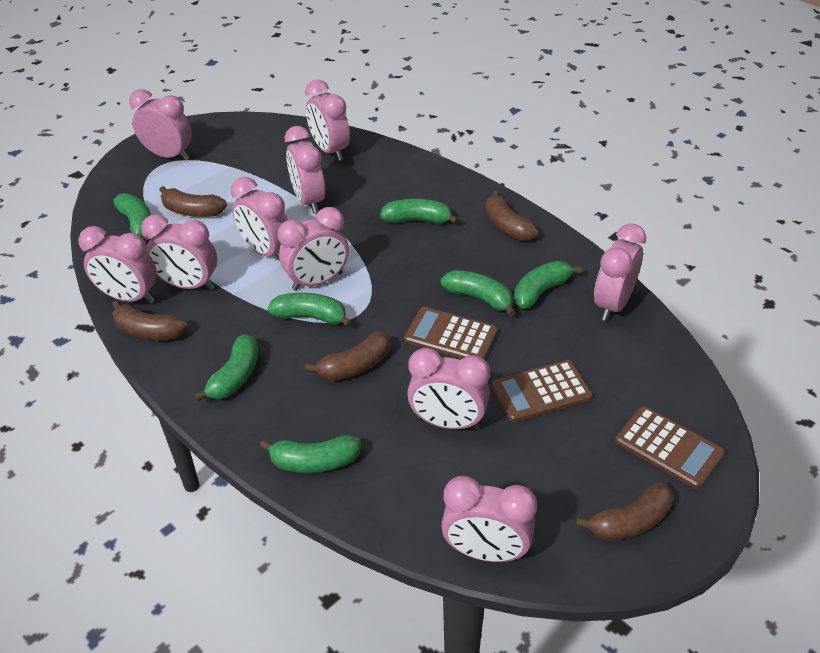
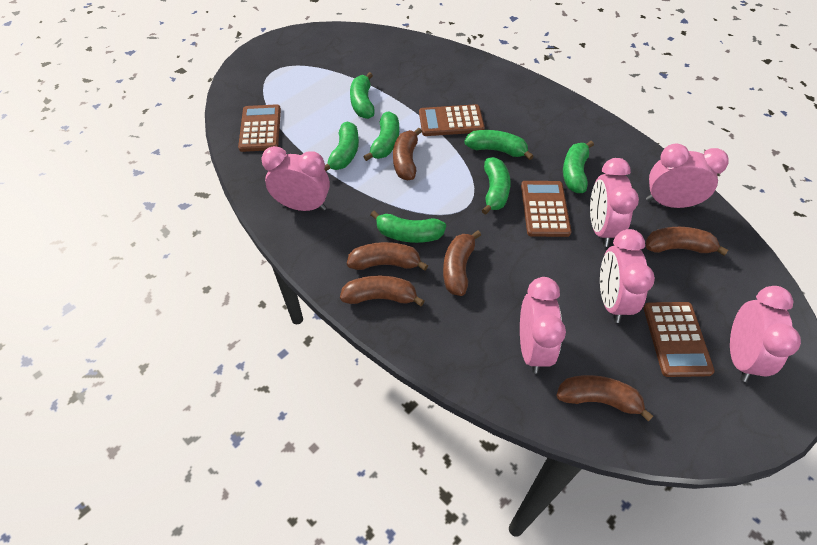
brown banana: 5 -> 6
brown calculator: 3 -> 4
pink clock: 10 -> 6

